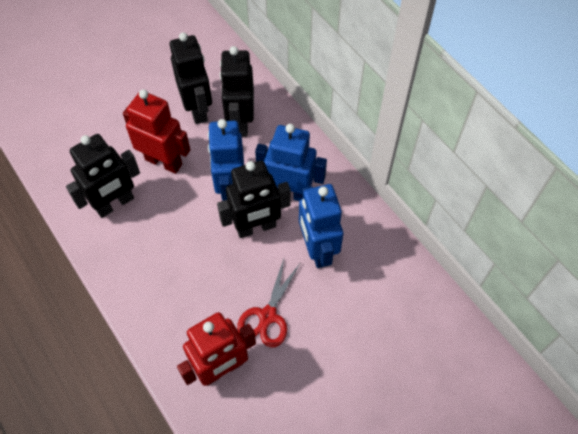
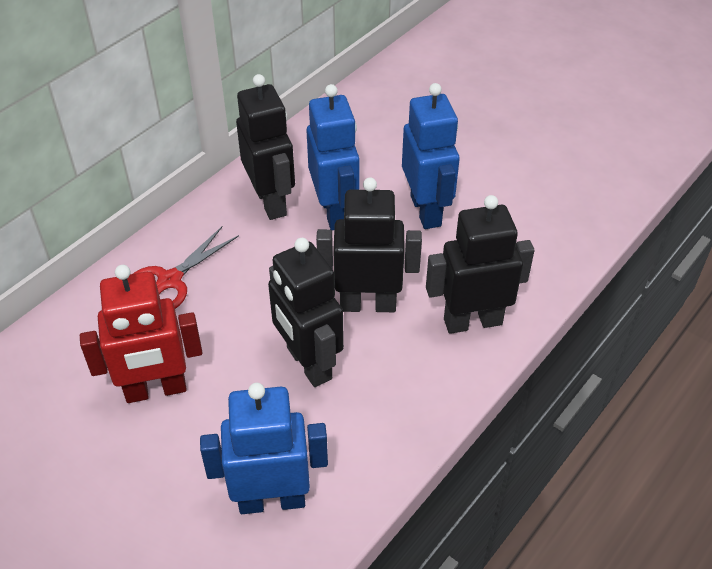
red robot: 2 -> 1

